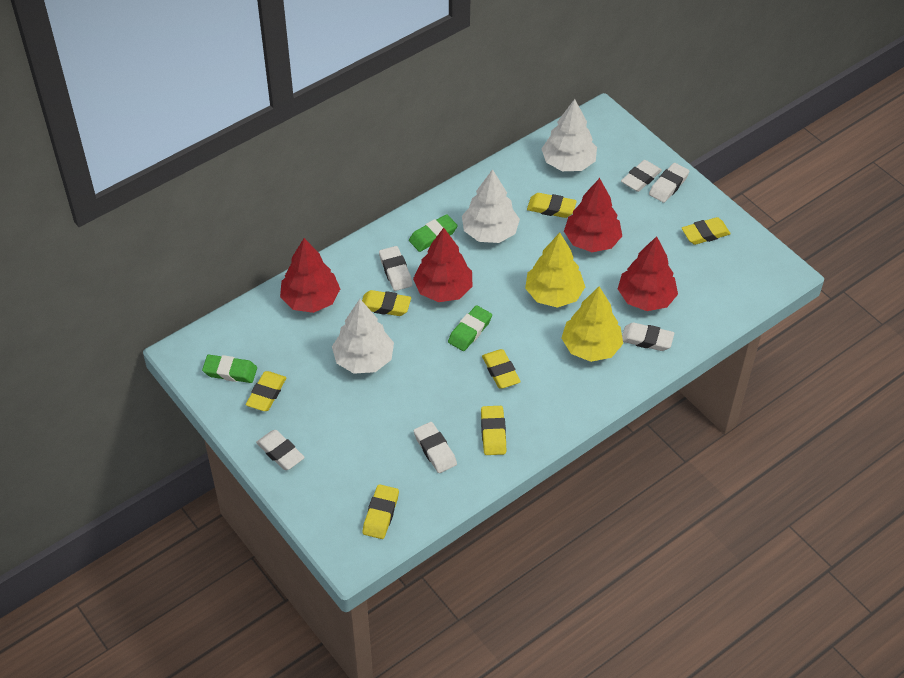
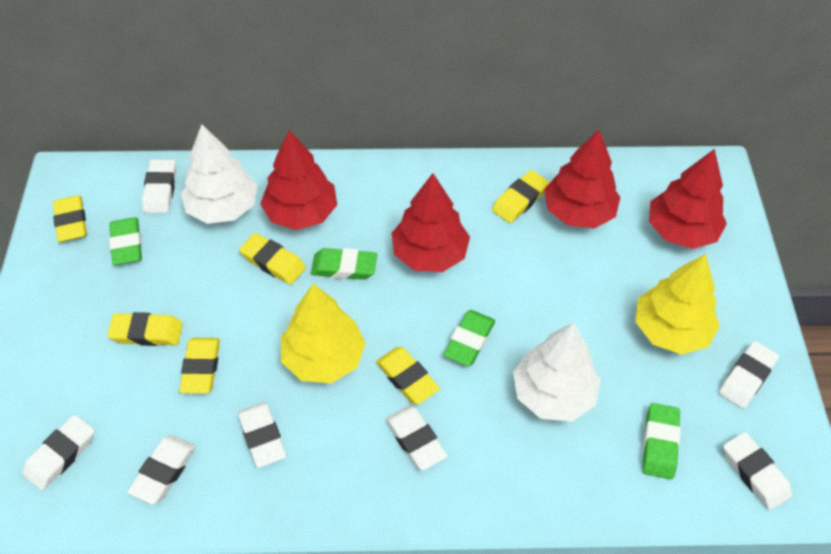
green eraser: 3 -> 4
white eraser: 6 -> 7
white tree: 3 -> 2
yellow eraser: 7 -> 6

